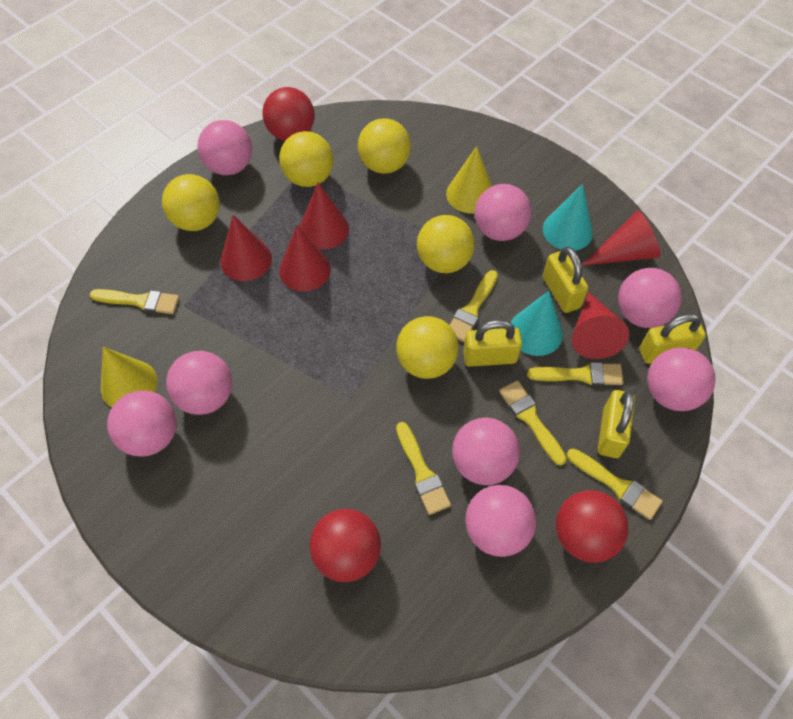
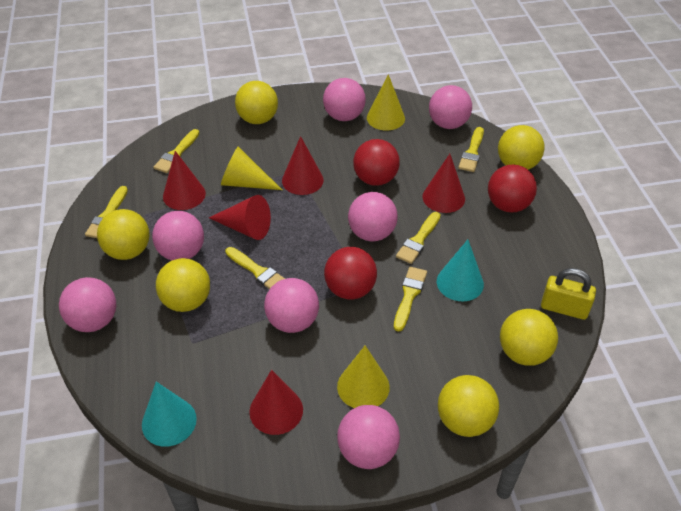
pink ball: 8 -> 7
yellow ball: 5 -> 6
yellow cone: 2 -> 3
yellow padlock: 4 -> 1

